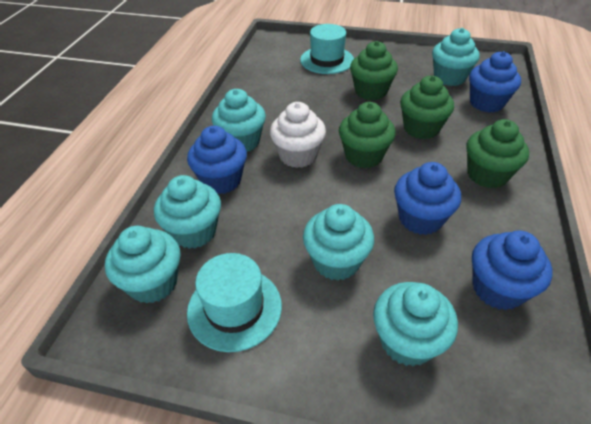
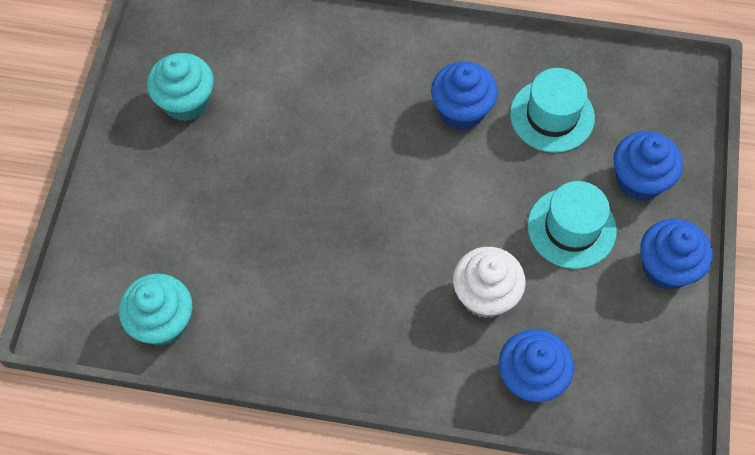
green cupcake: 4 -> 0
turquoise cupcake: 6 -> 2

